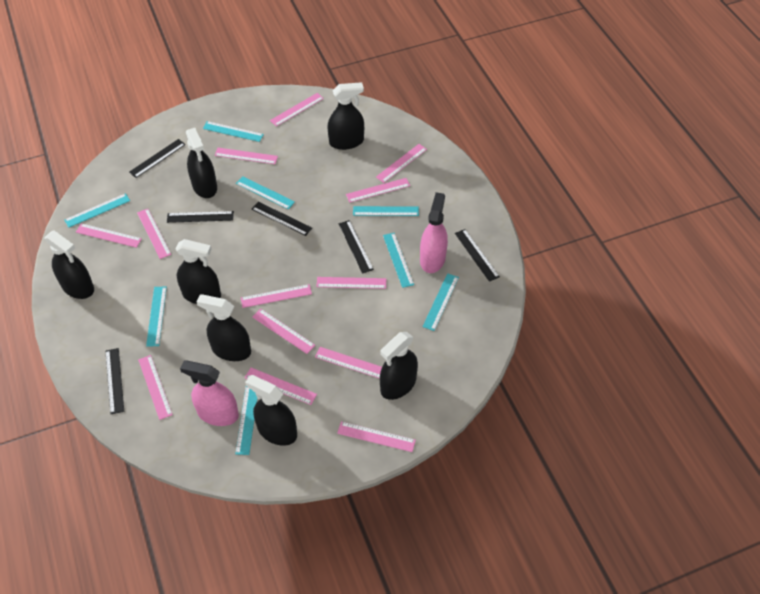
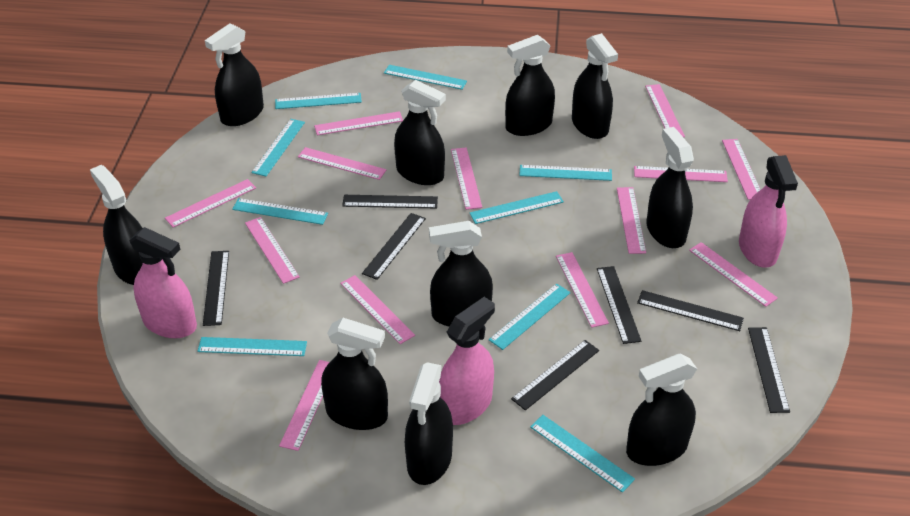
black ruler: 6 -> 7
black spray bottle: 7 -> 10
pink spray bottle: 2 -> 3
turquoise ruler: 8 -> 9

